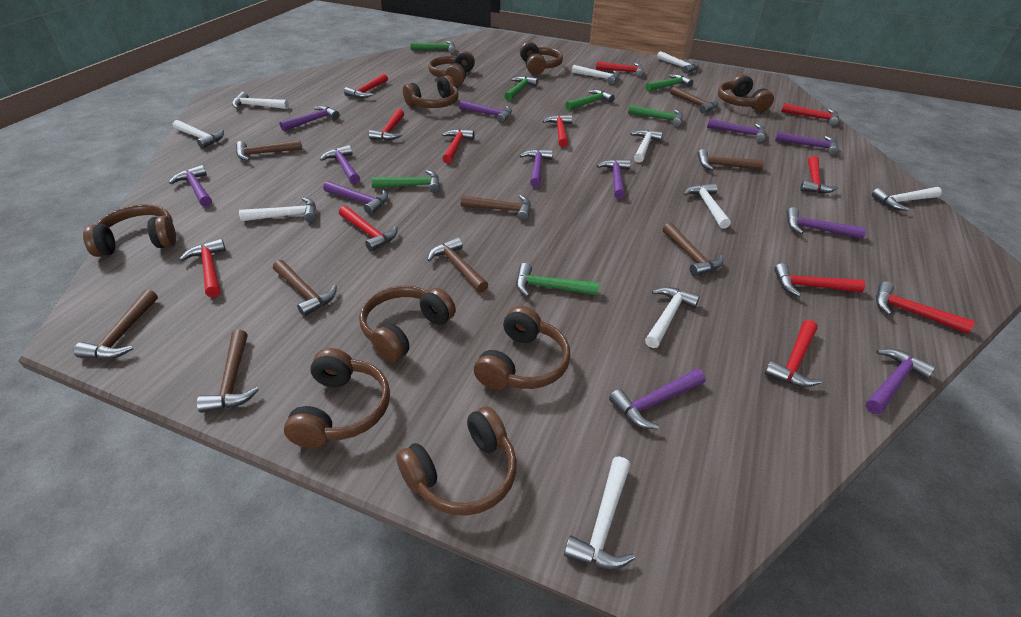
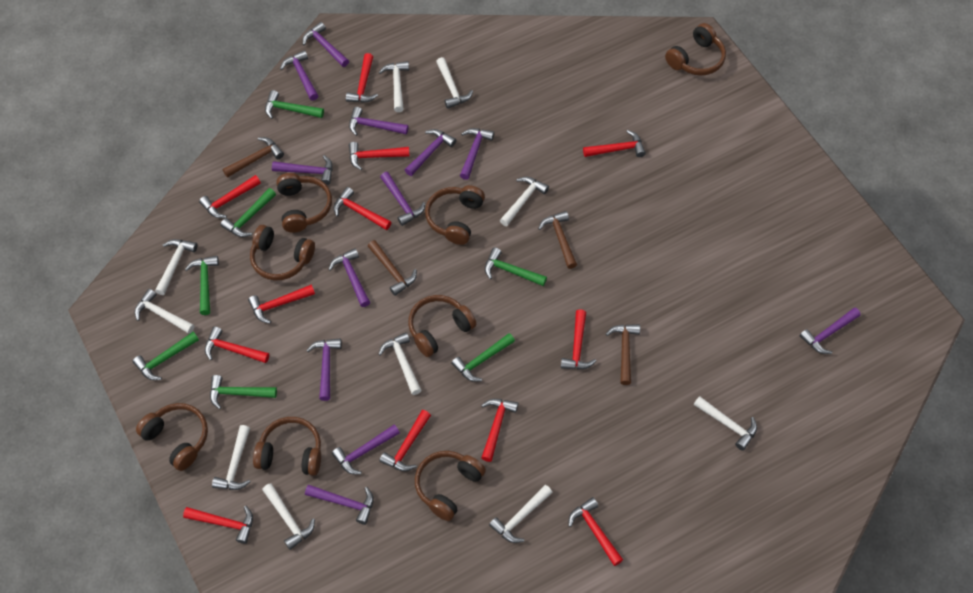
brown hammer: 9 -> 4
brown headphones: 9 -> 8

